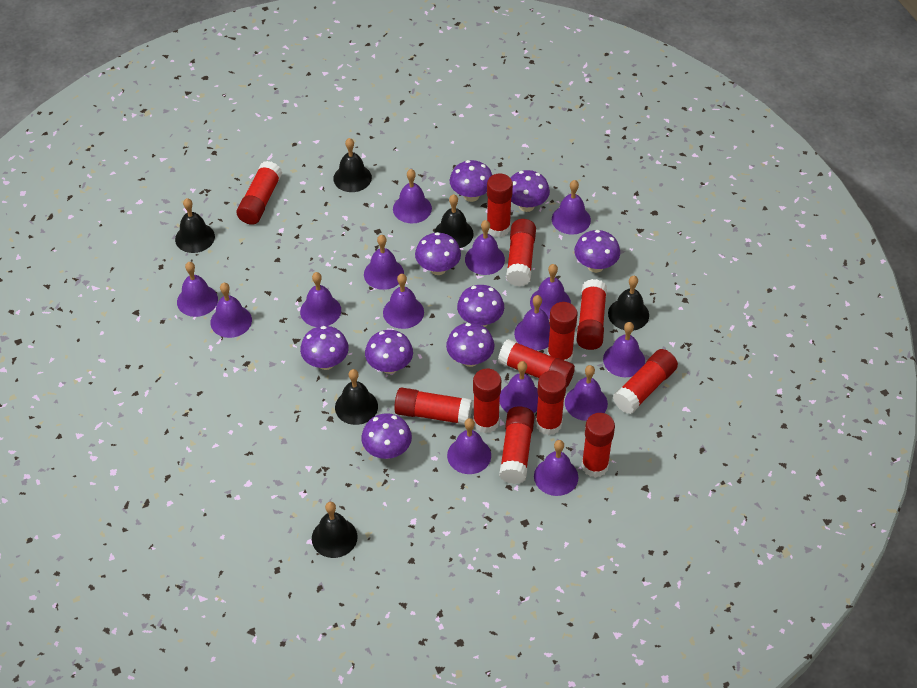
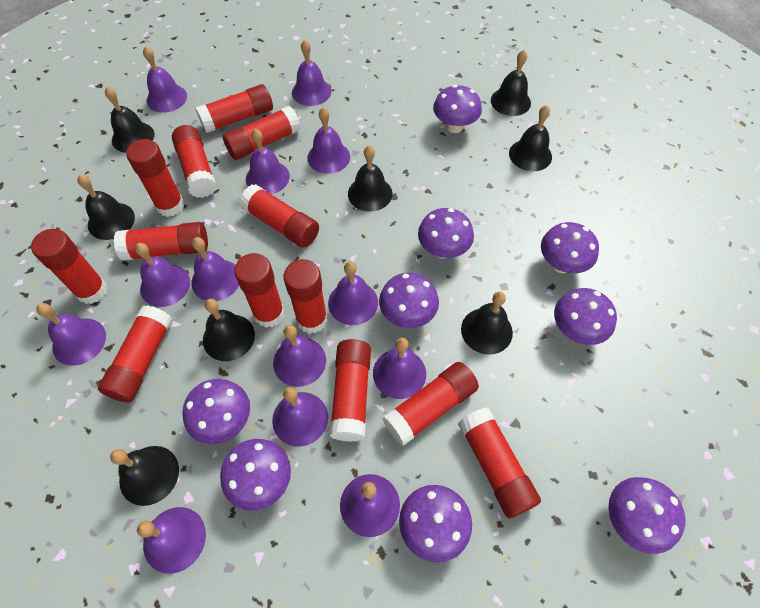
black bell: 6 -> 8
purple bell: 15 -> 13
red glue stick: 12 -> 13

